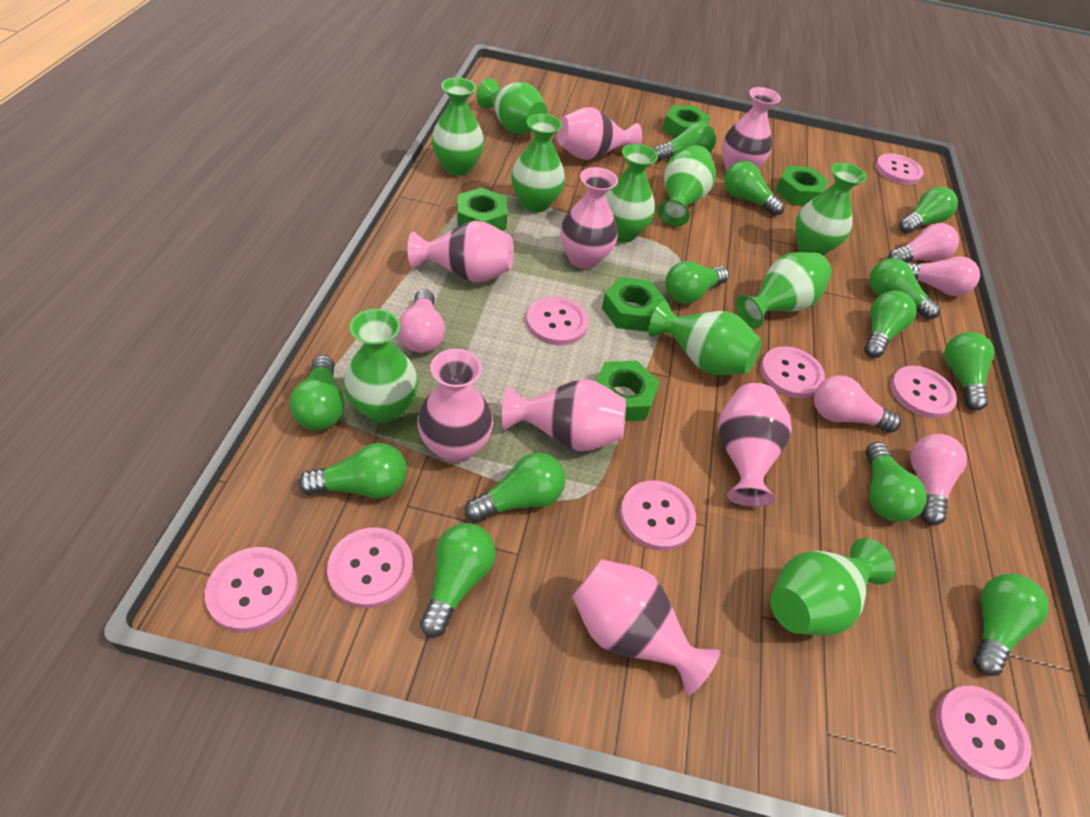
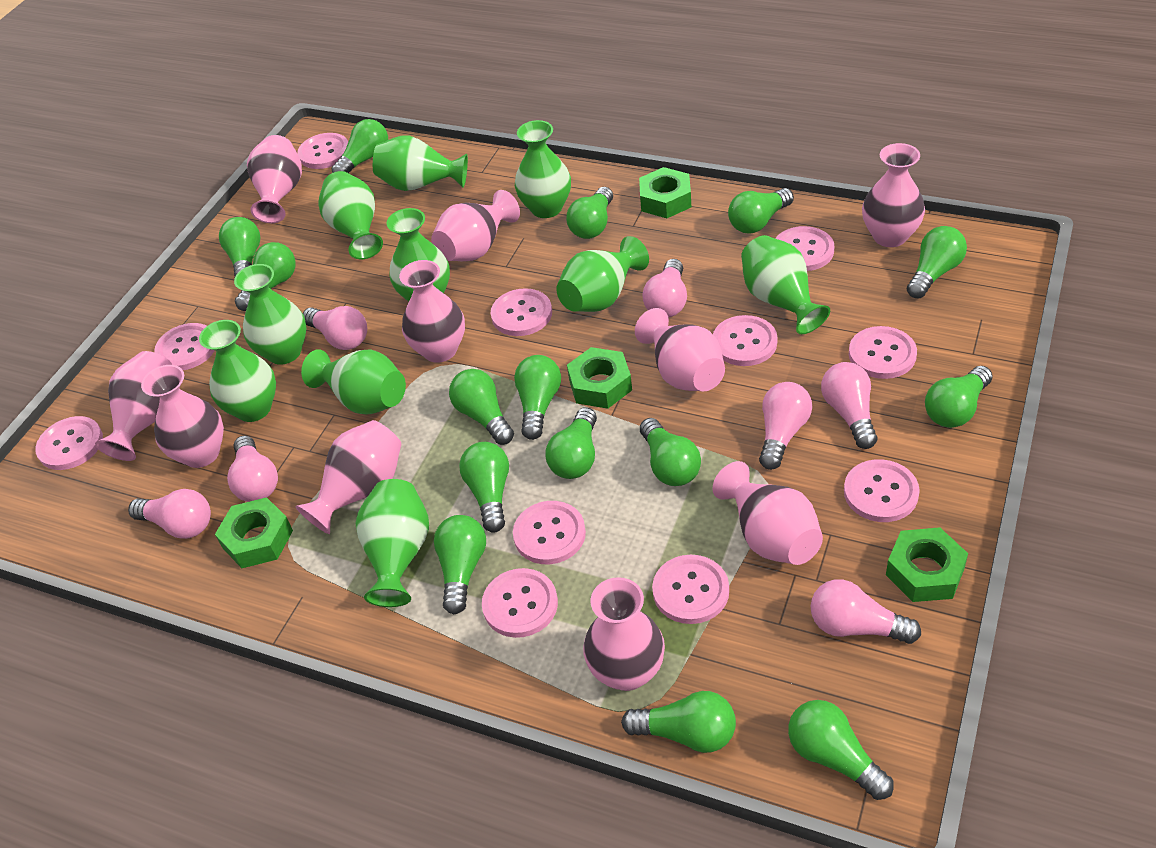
green light bulb: 13 -> 15
green nut: 5 -> 4
pink button: 8 -> 11
pink light bulb: 5 -> 7
pink vase: 8 -> 10

